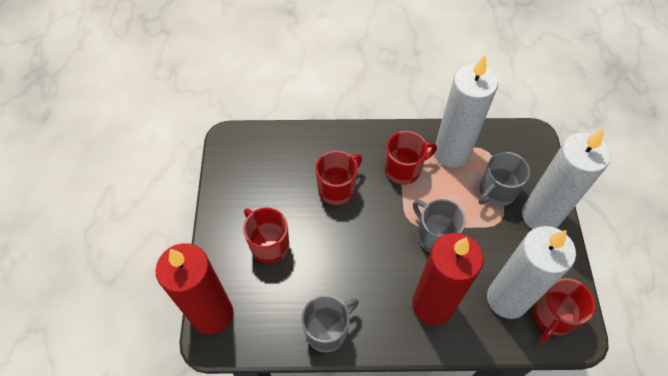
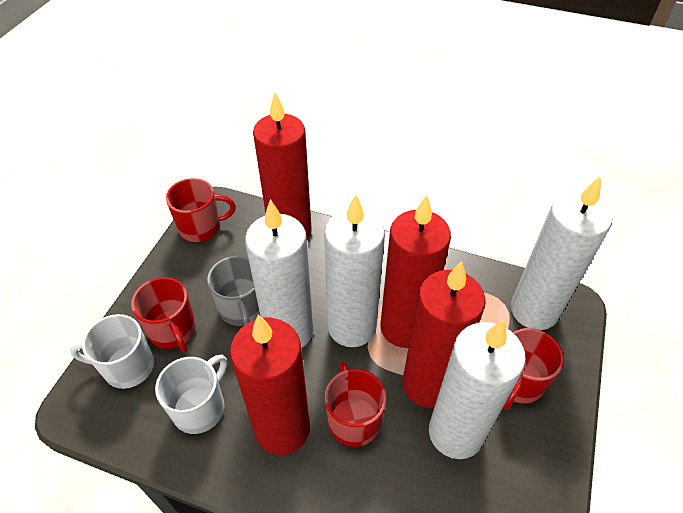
grey mug: 3 -> 1
red candle: 2 -> 4
white candle: 3 -> 4
white mug: 0 -> 2

